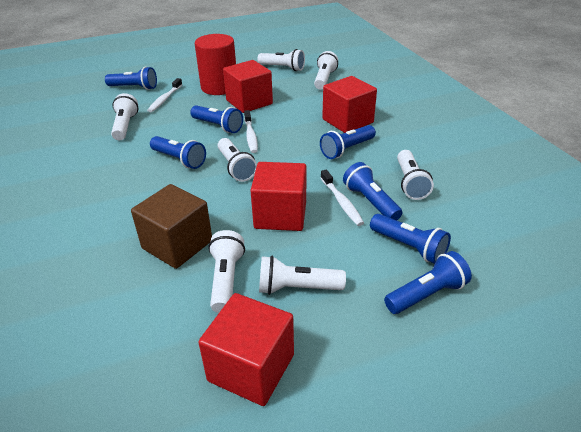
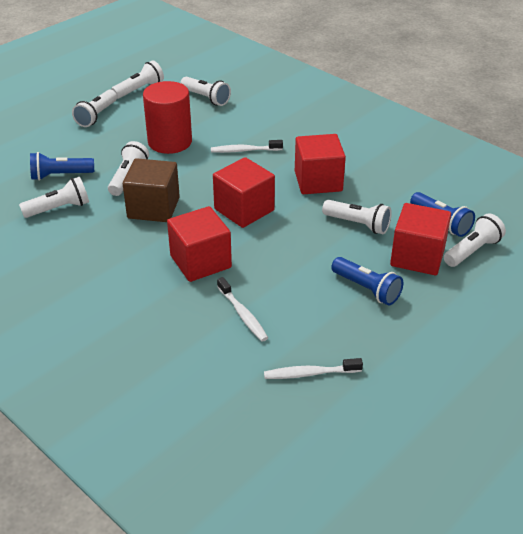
blue flashlight: 7 -> 3

